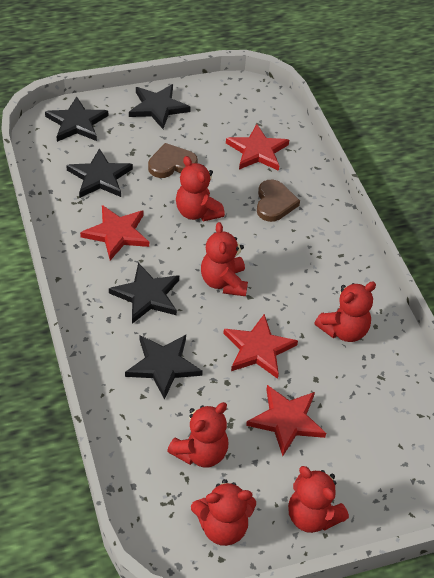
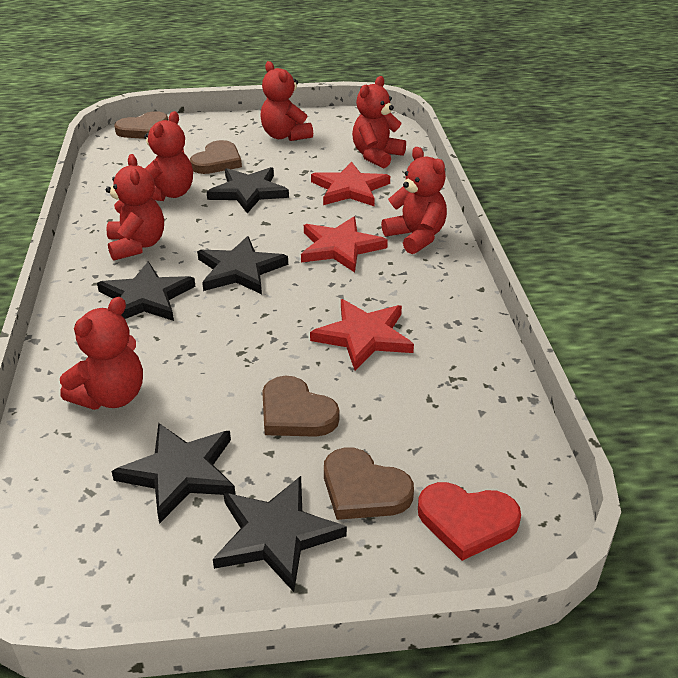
brown heart: 2 -> 4
red heart: 0 -> 1
red star: 4 -> 3

